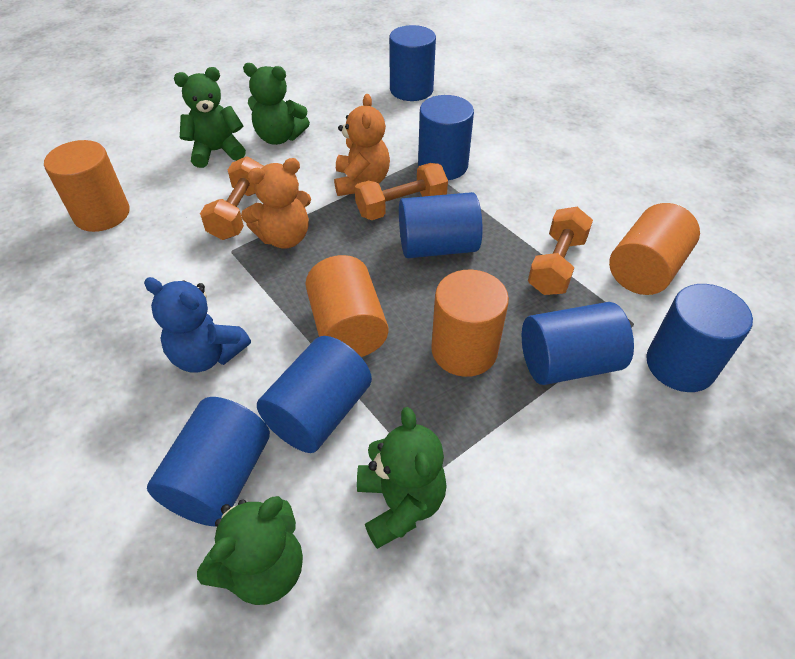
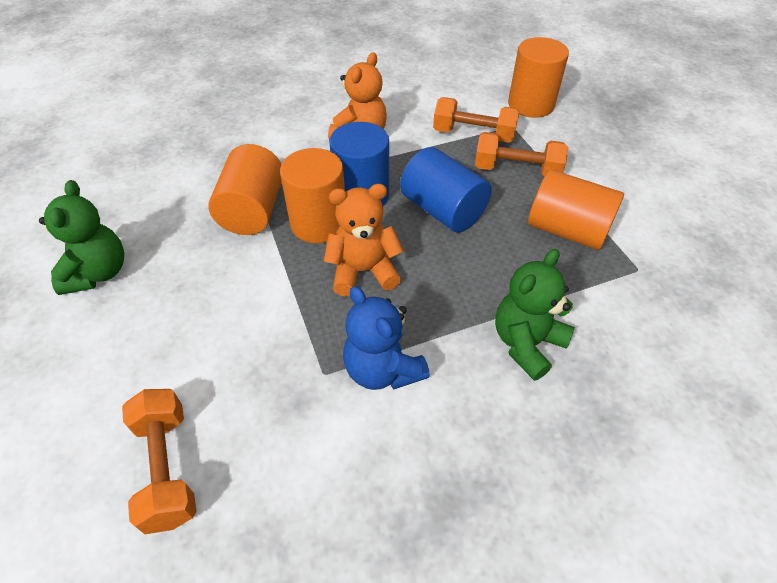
blue cylinder: 7 -> 2
green teddy bear: 4 -> 2

